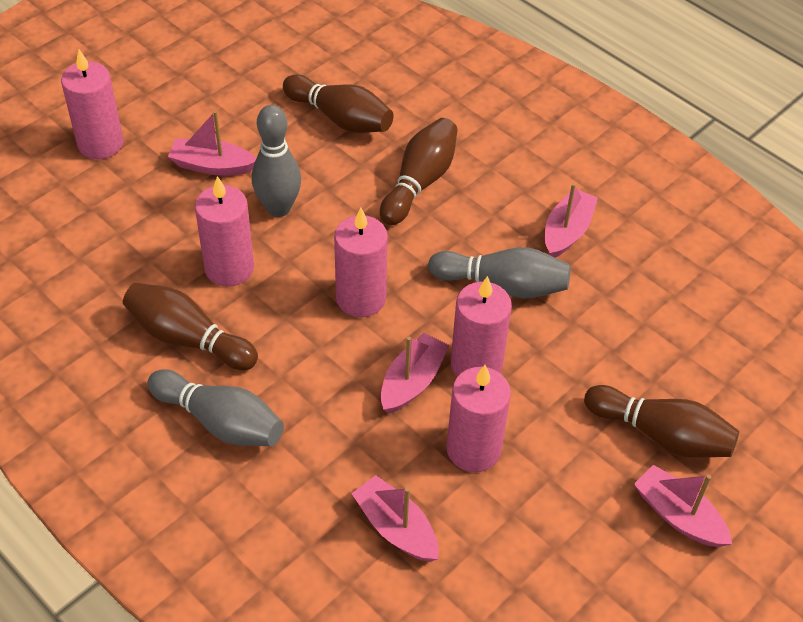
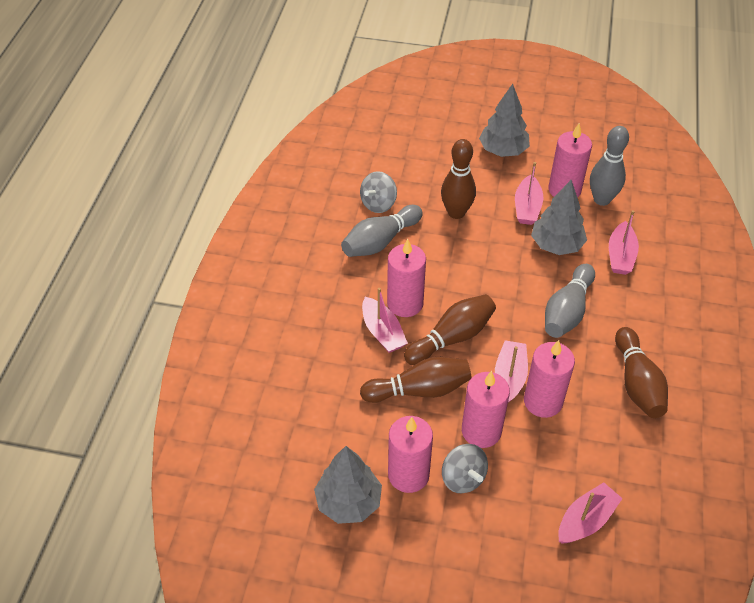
grey spinning top: 0 -> 2
grey tree: 0 -> 3

